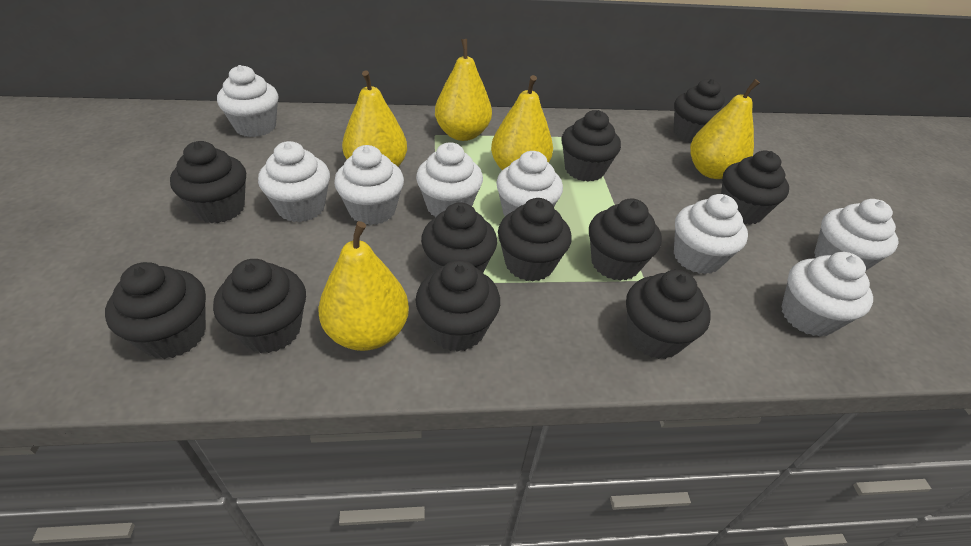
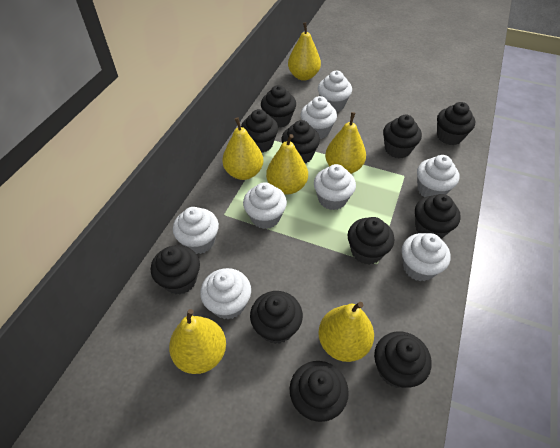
yellow pear: 5 -> 6

